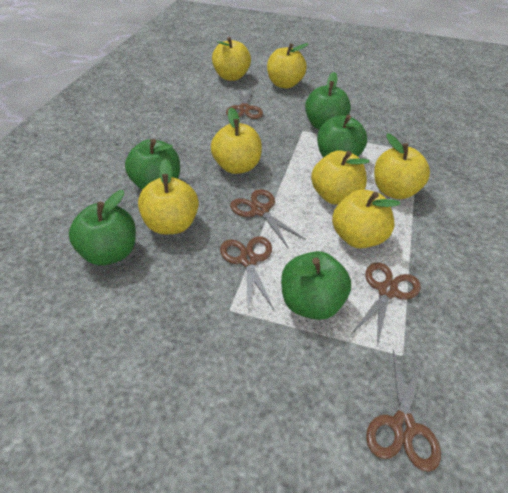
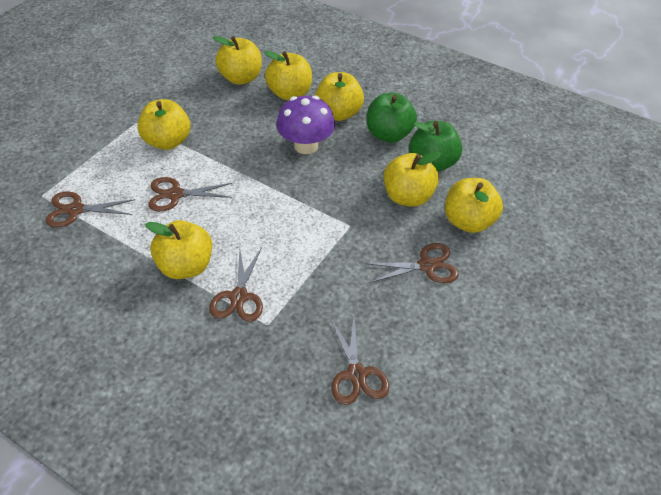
green apple: 5 -> 2
purple mushroom: 0 -> 1

